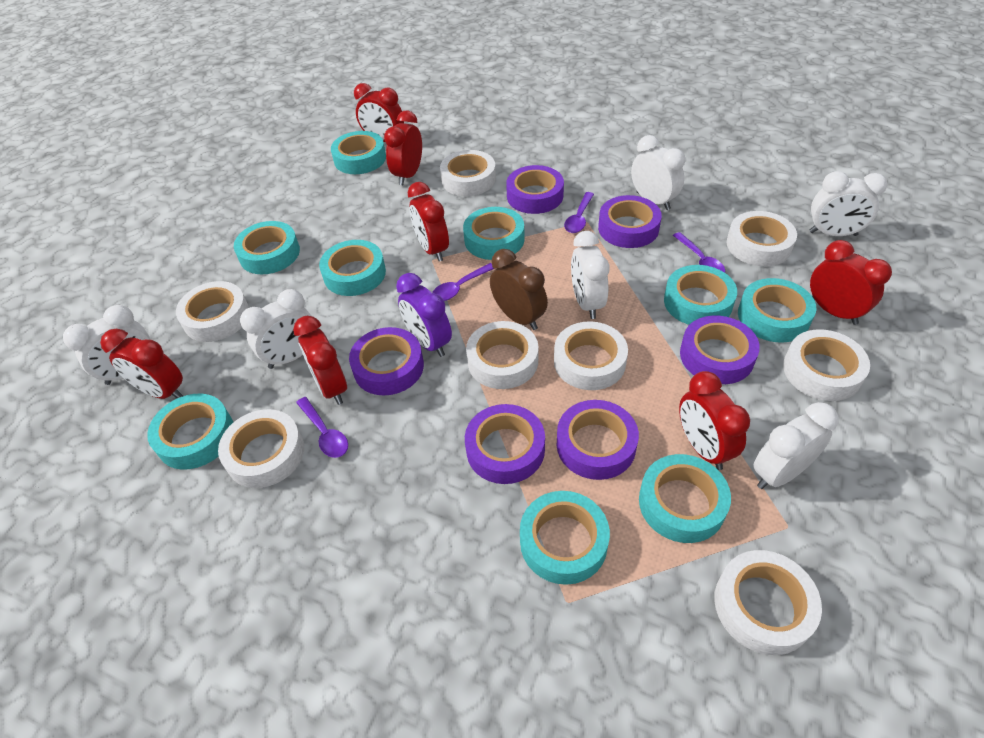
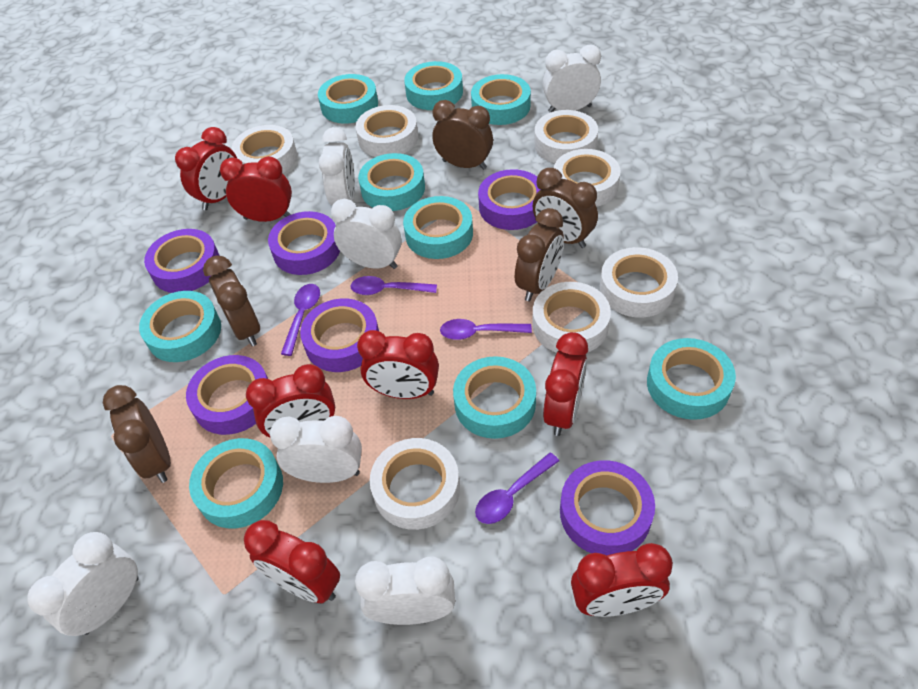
brown clock: 1 -> 5
purple clock: 1 -> 0
white tape: 8 -> 7

